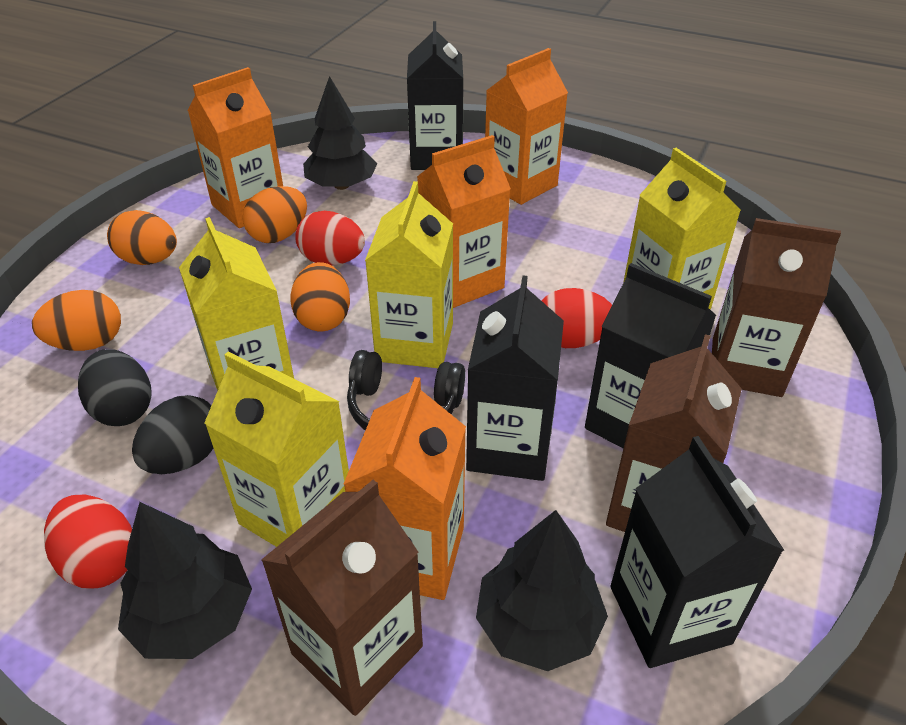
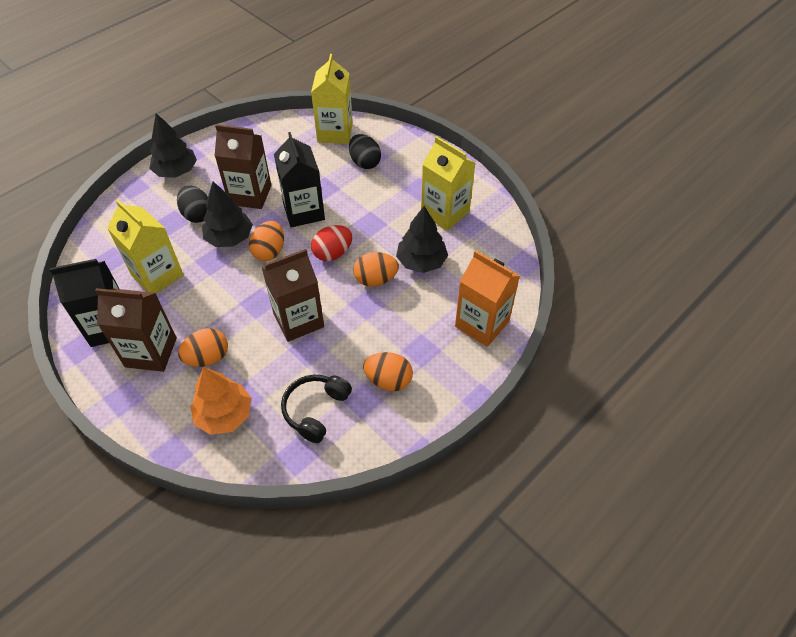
black carton: 4 -> 2
orange carton: 4 -> 1
orange tree: 0 -> 1
red egg: 3 -> 1
yellow carton: 4 -> 3

